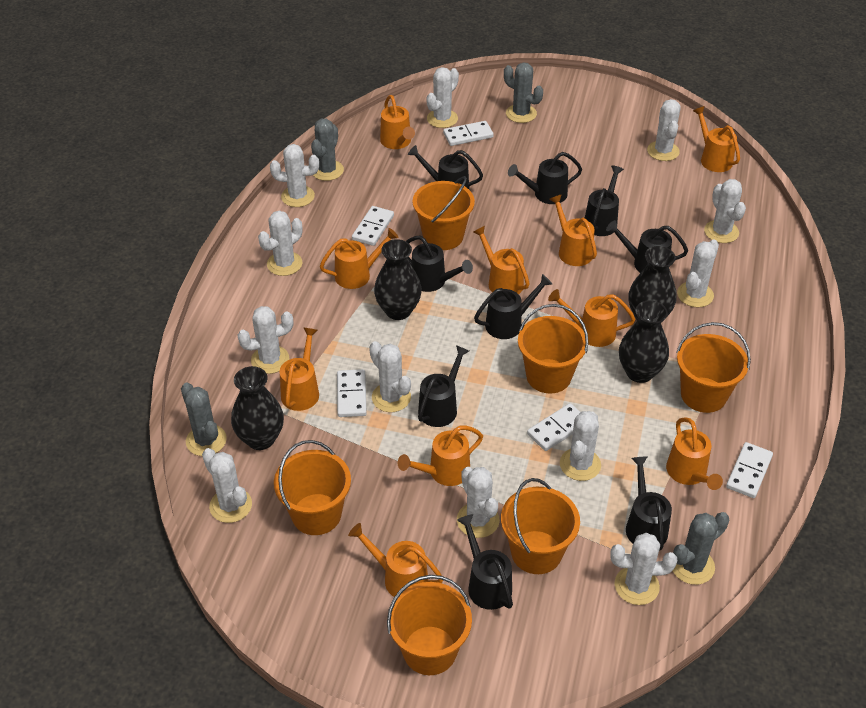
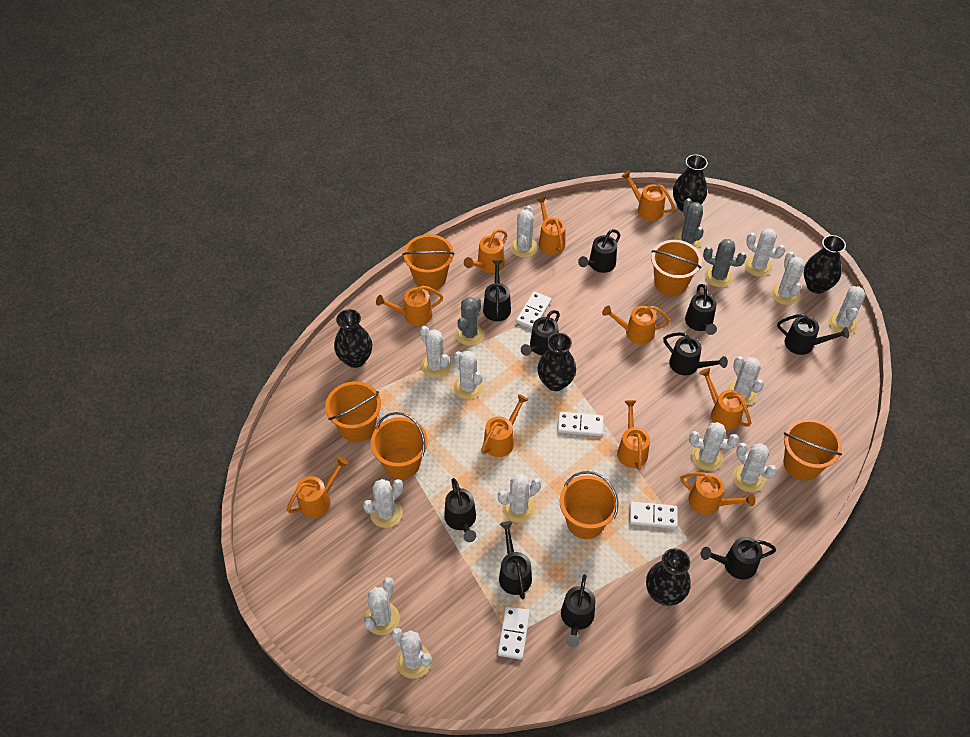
black vase: 4 -> 5
black watering can: 9 -> 10
grey cactus: 4 -> 3
white cactus: 12 -> 13
white domino: 5 -> 4

